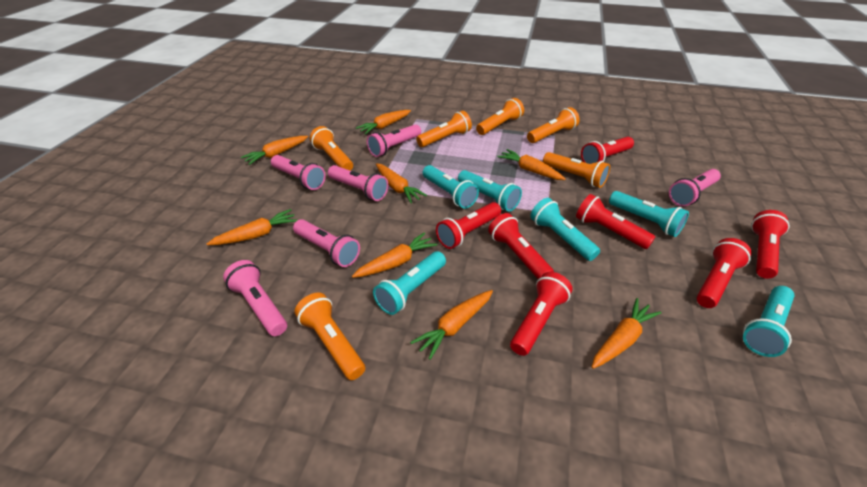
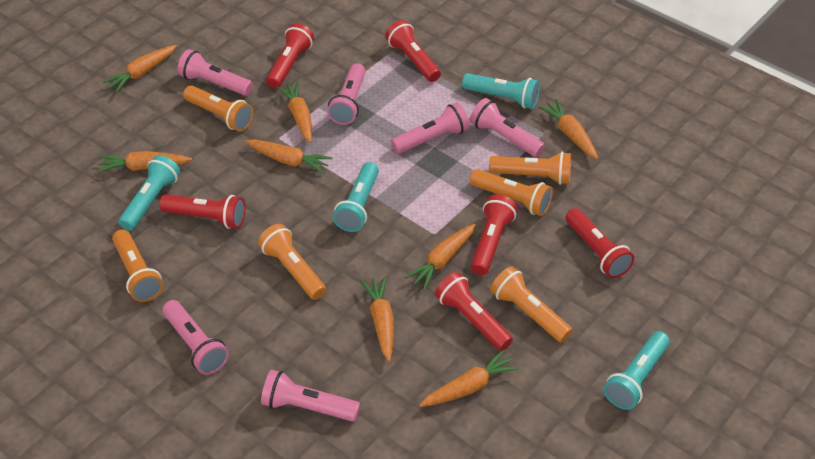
red flashlight: 7 -> 6
turquoise flashlight: 6 -> 4

